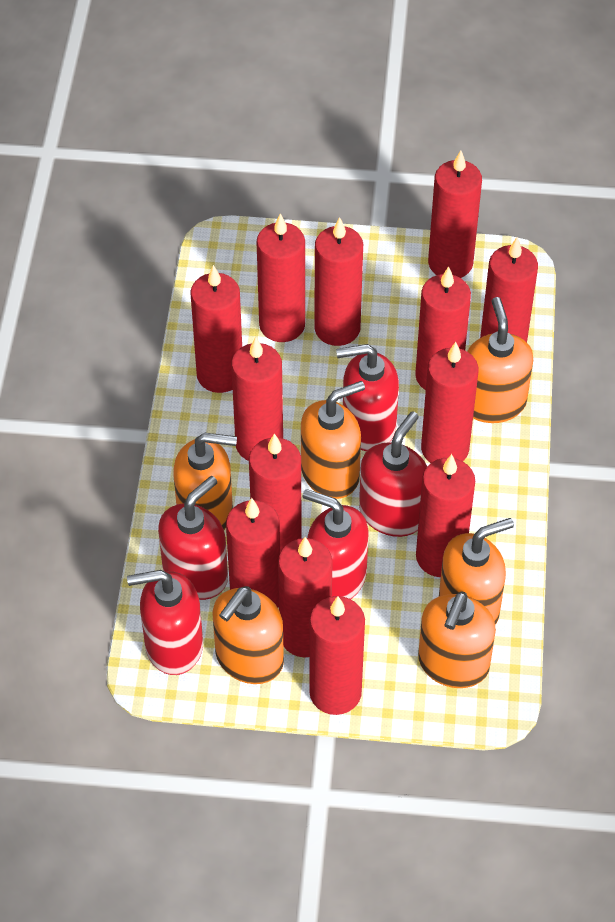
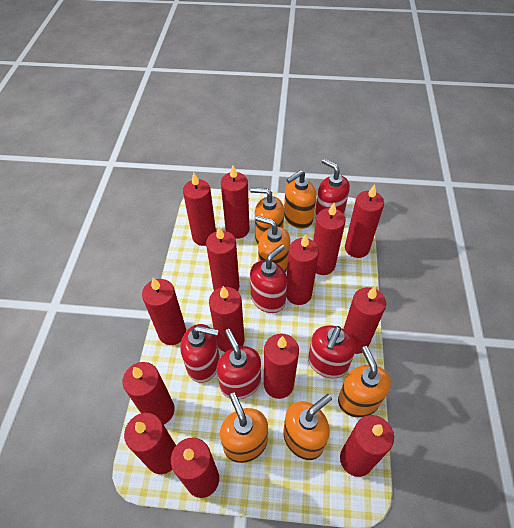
red candle: 13 -> 14

